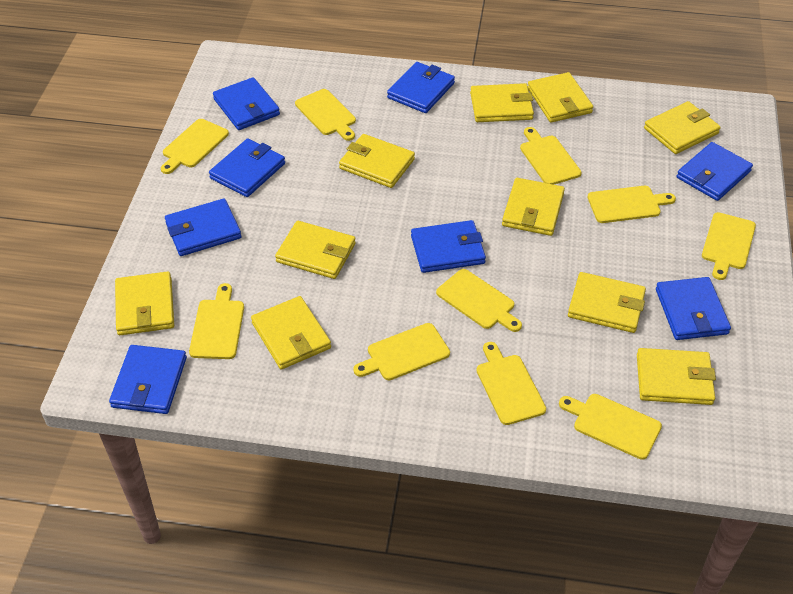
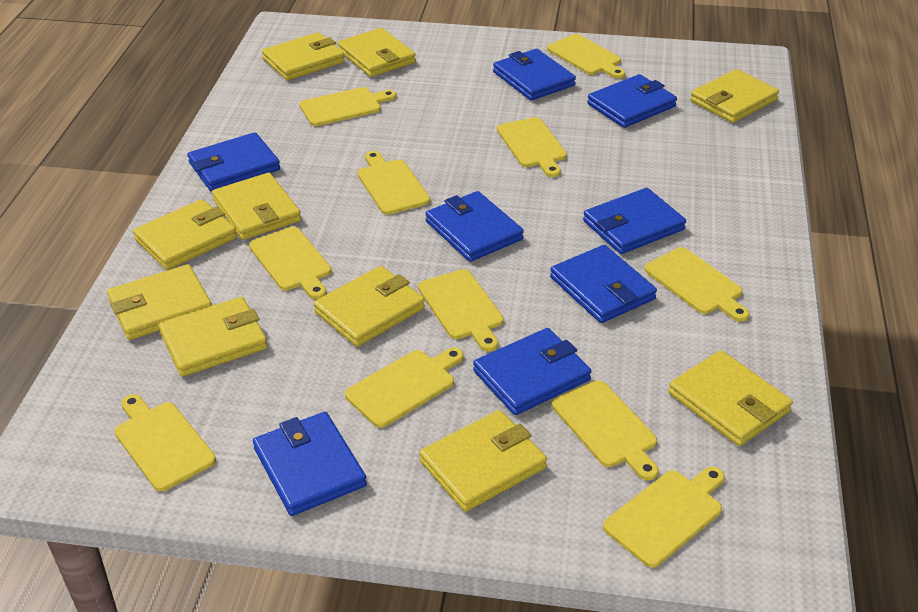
yellow cutting board: 10 -> 11

